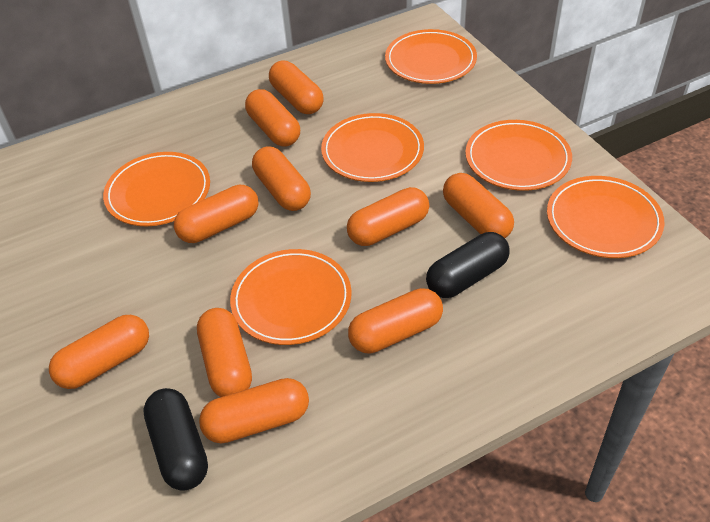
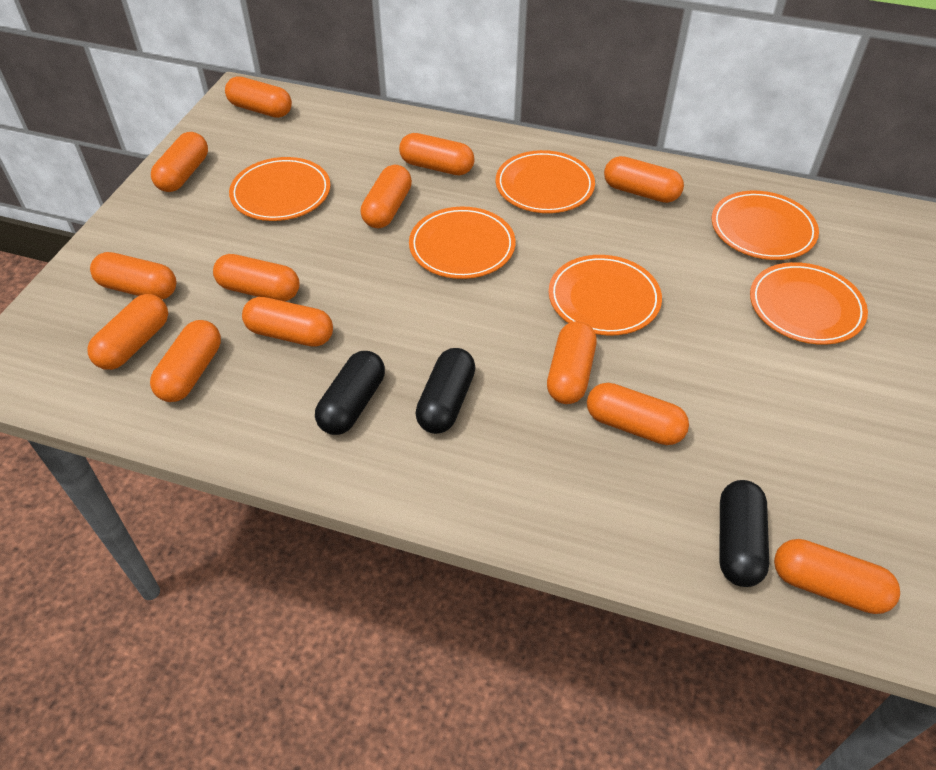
black capsule: 2 -> 3
orange capsule: 10 -> 13

